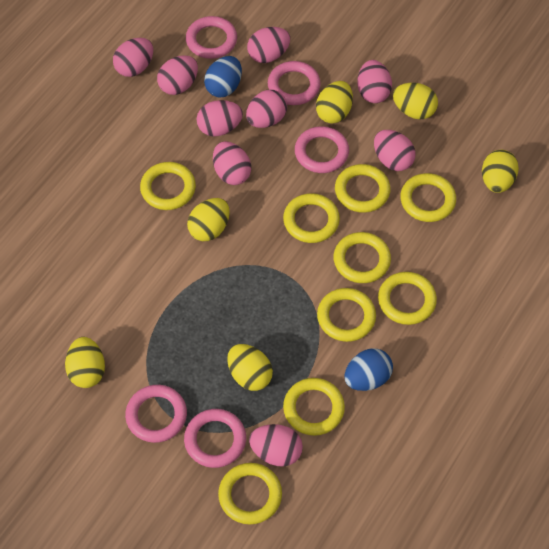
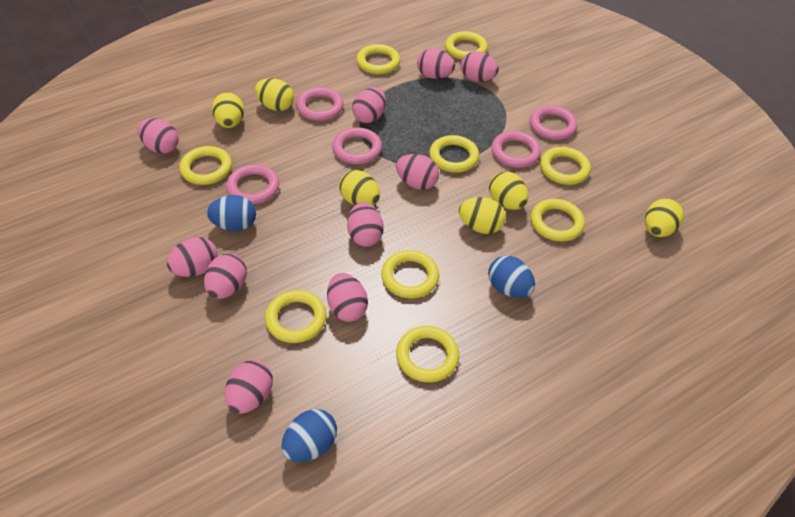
blue egg: 2 -> 3
pink egg: 9 -> 10

